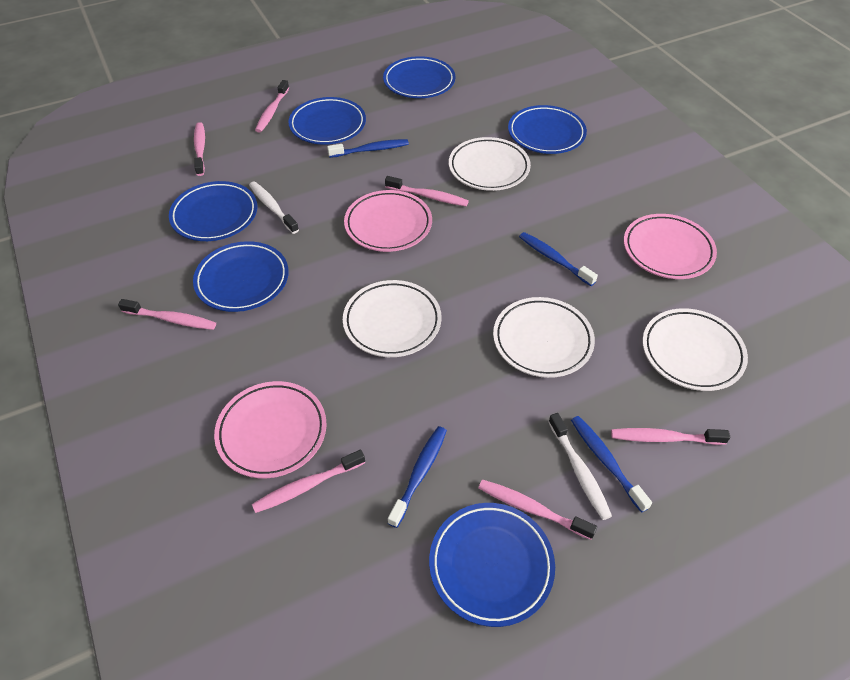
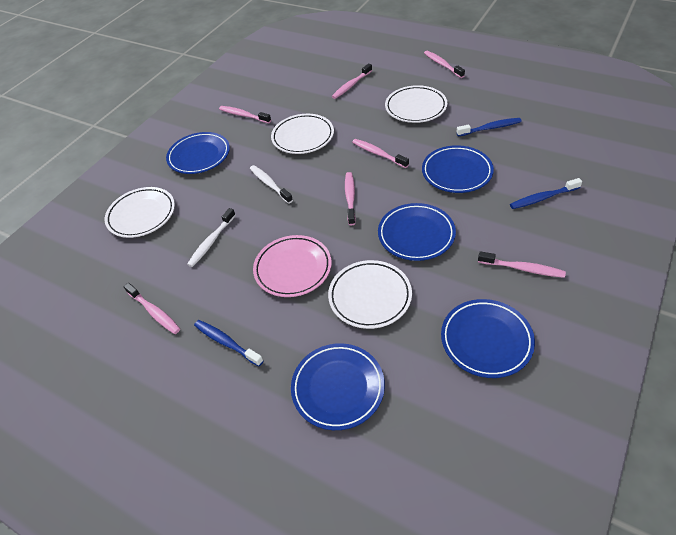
blue plate: 6 -> 5
blue toothbrush: 4 -> 3
pink plate: 3 -> 1

